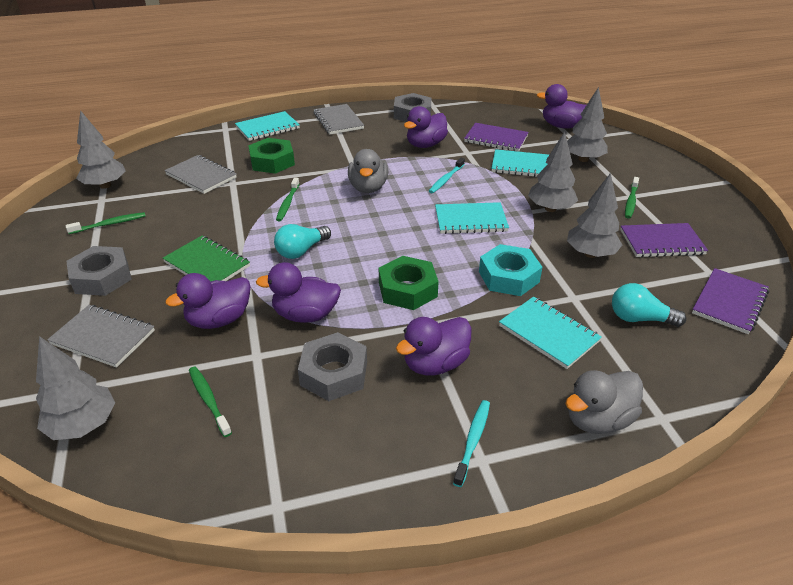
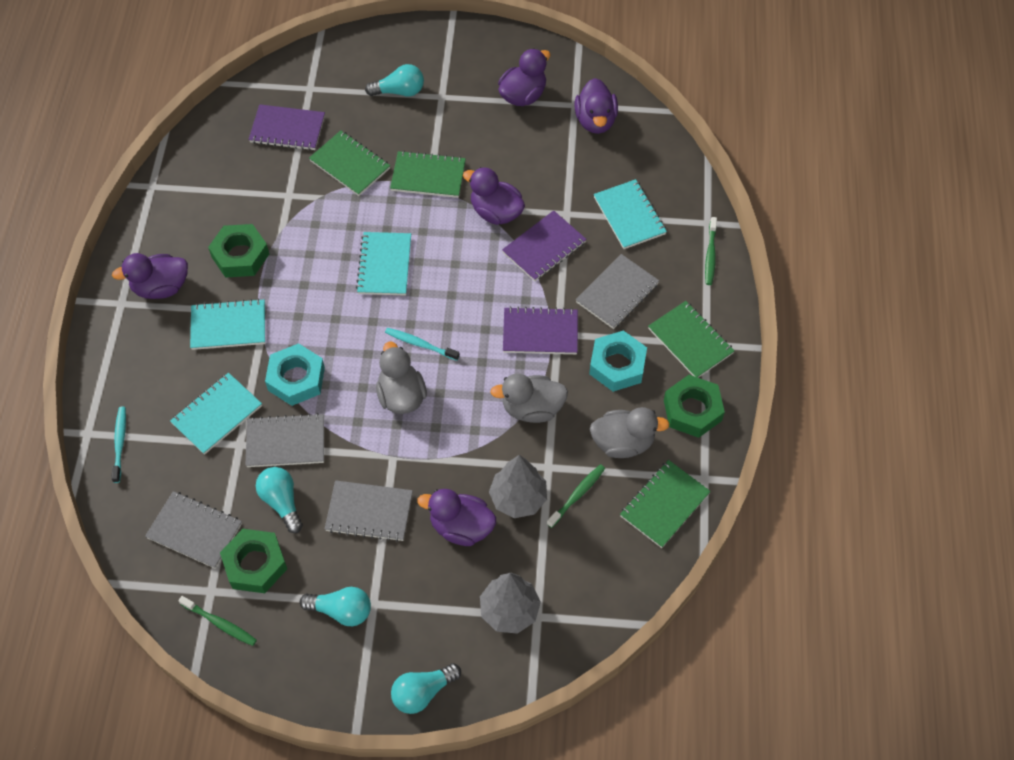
green notebook: 1 -> 4
green nut: 2 -> 3
green toothbrush: 4 -> 3
grey duck: 2 -> 3
grey notebook: 3 -> 4
grey nut: 3 -> 0
grey tree: 5 -> 2
turquoise light bulb: 2 -> 4
turquoise nut: 1 -> 2

